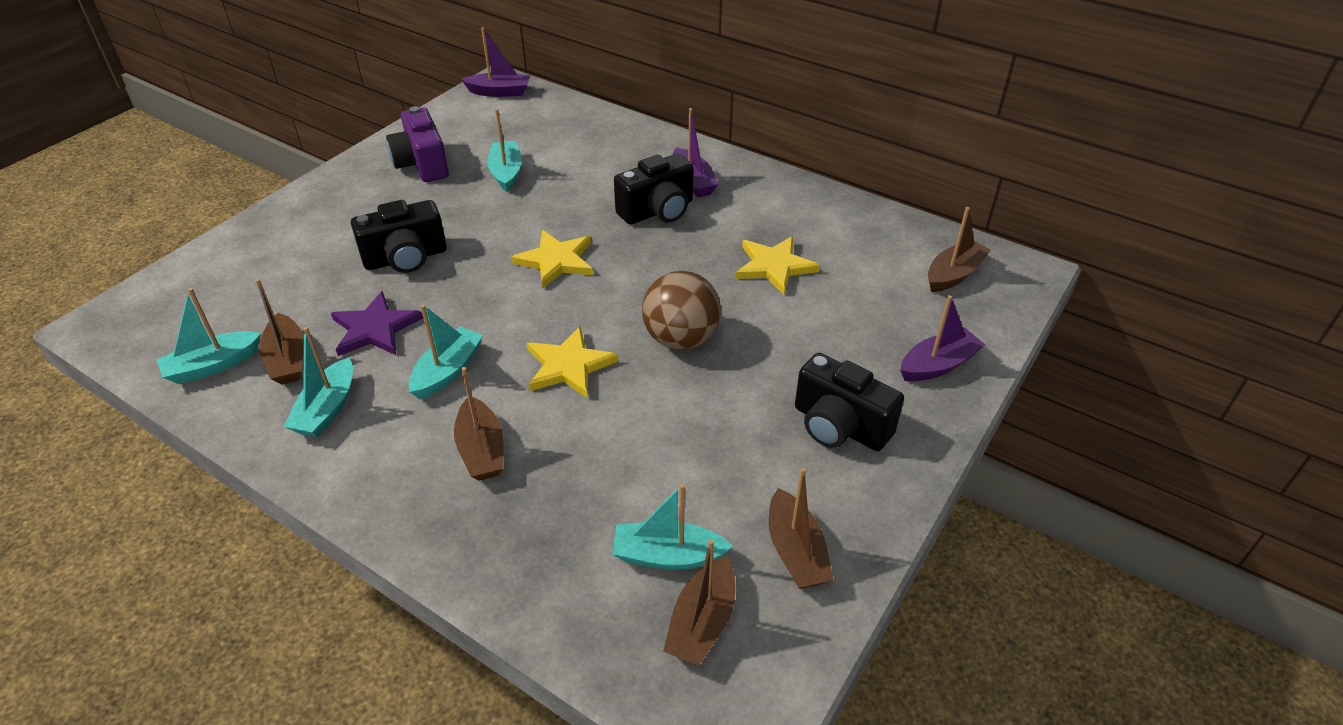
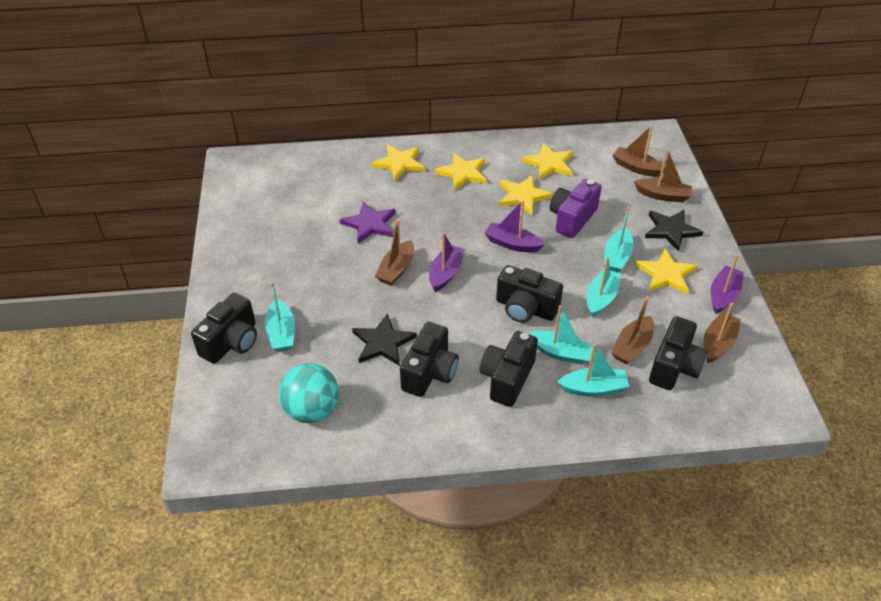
black camera: 3 -> 5
black star: 0 -> 2
brown ball: 1 -> 0
turquoise ball: 0 -> 1
yellow star: 3 -> 5

